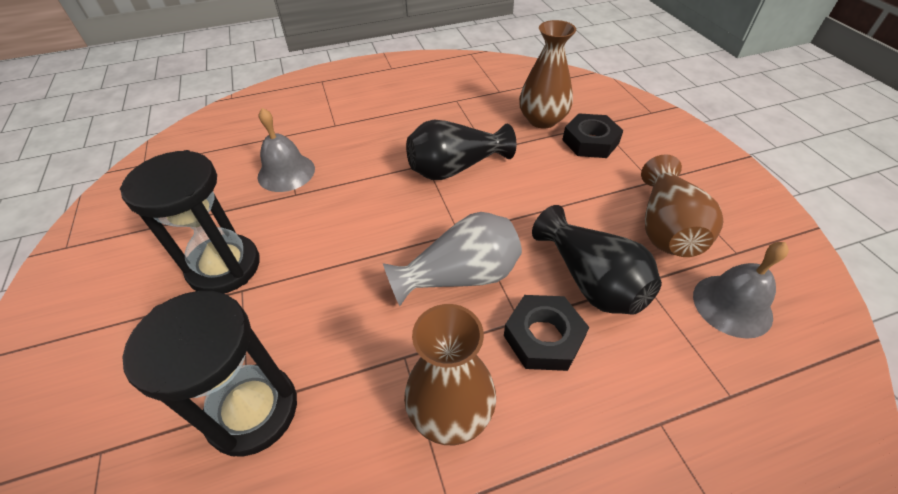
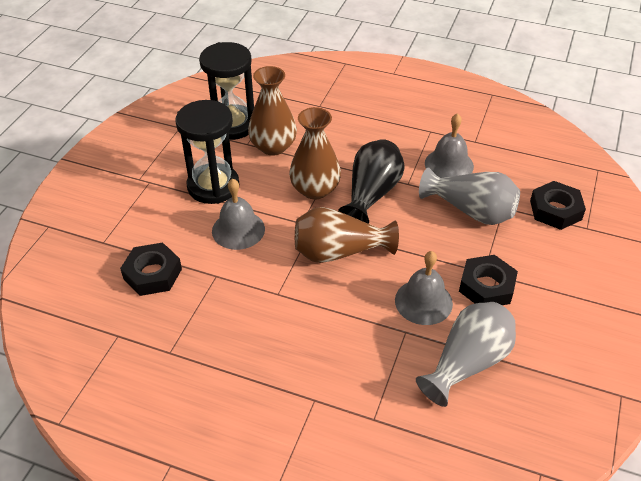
black nut: 2 -> 3
black vase: 2 -> 1
grey bell: 2 -> 3
grey vase: 1 -> 2

